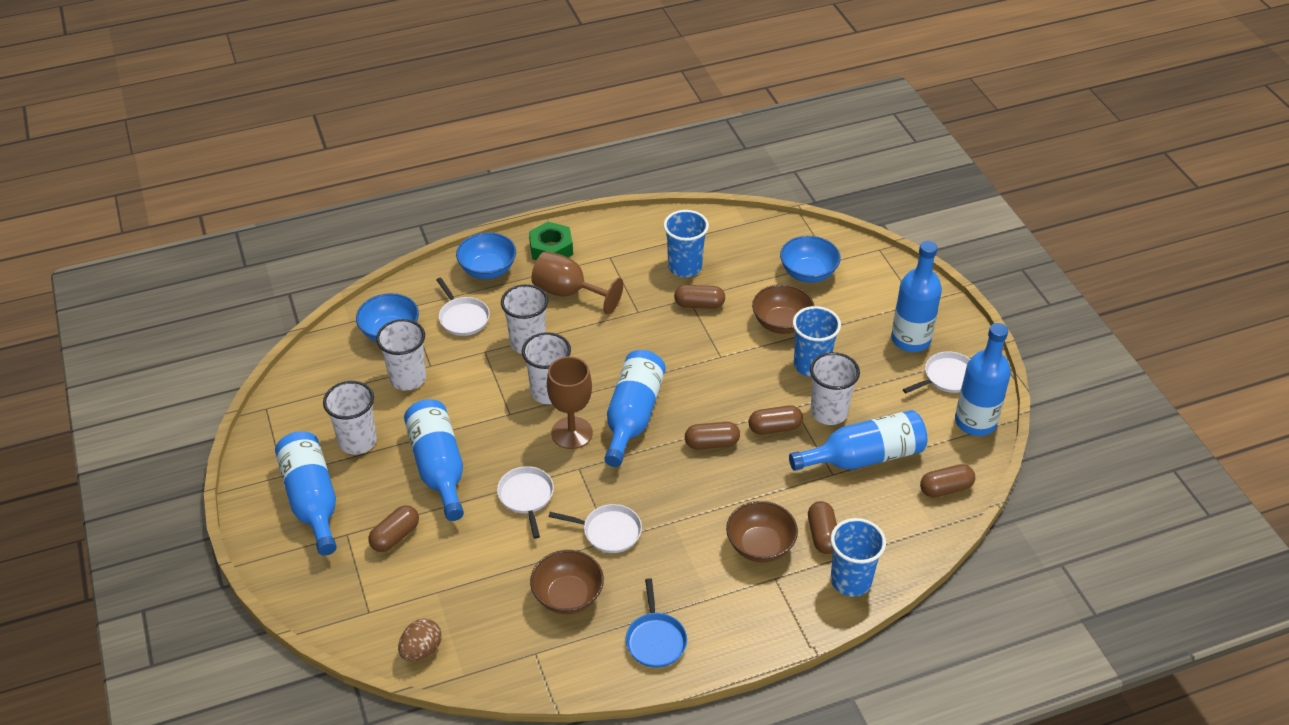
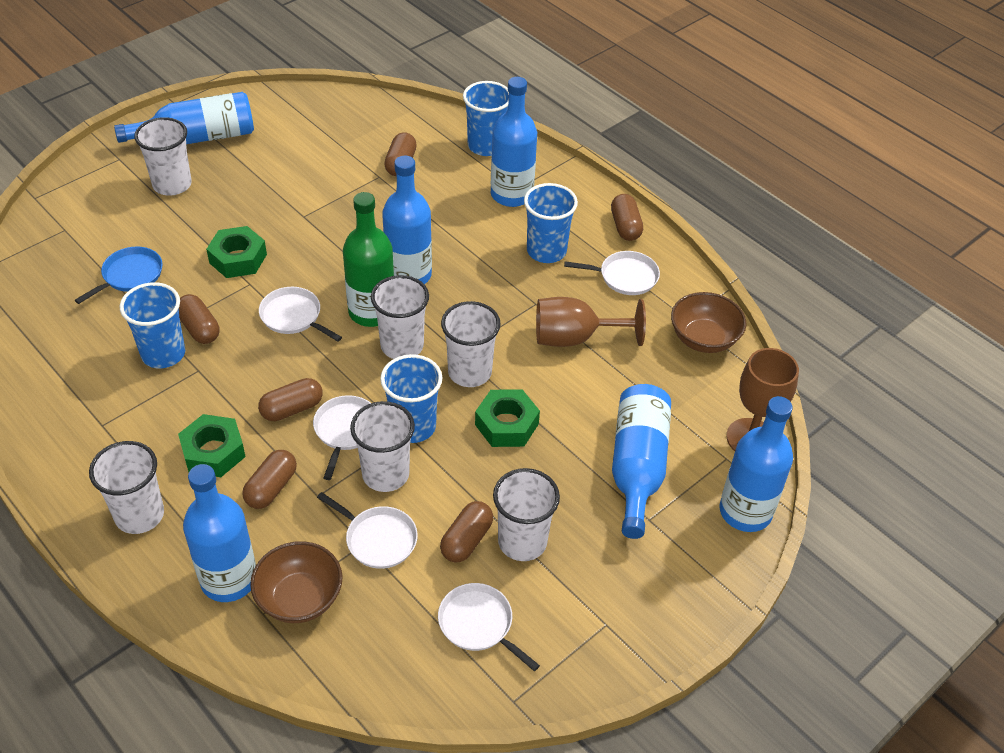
blue bowl: 3 -> 0
blue cup: 3 -> 4
brown bowl: 3 -> 2
brown egg: 1 -> 0
green bottle: 0 -> 1
green nut: 1 -> 3
white cup: 5 -> 6
white pan: 4 -> 5

